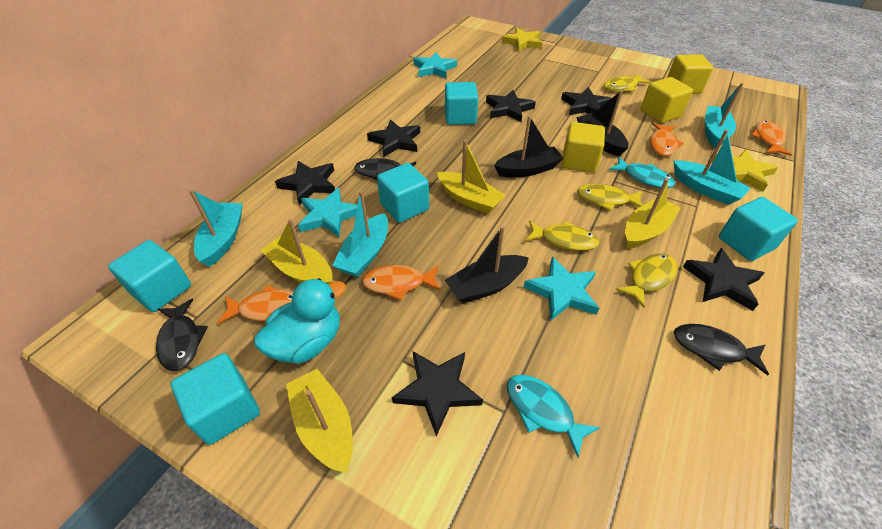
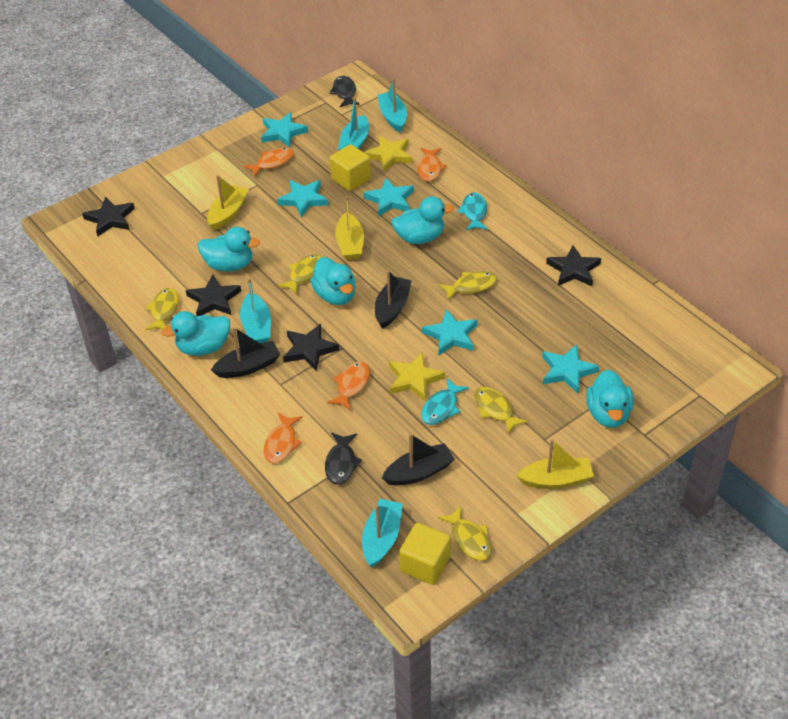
black fish: 3 -> 2
black star: 6 -> 4
turquoise cube: 5 -> 0
turquoise duck: 1 -> 5
turquoise star: 3 -> 5
yellow boat: 4 -> 3
yellow cube: 3 -> 2
yellow fish: 4 -> 5

